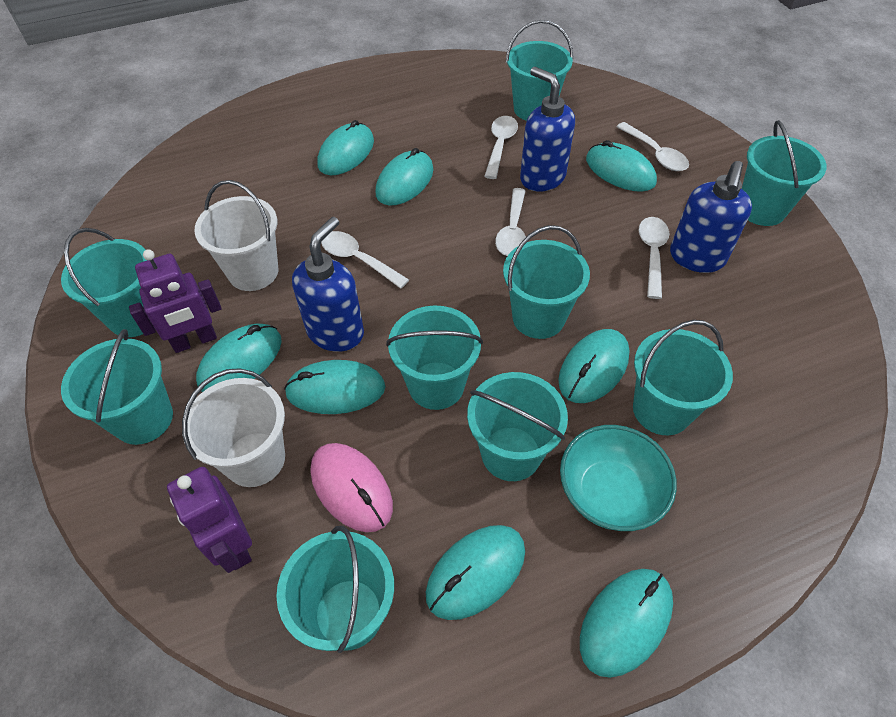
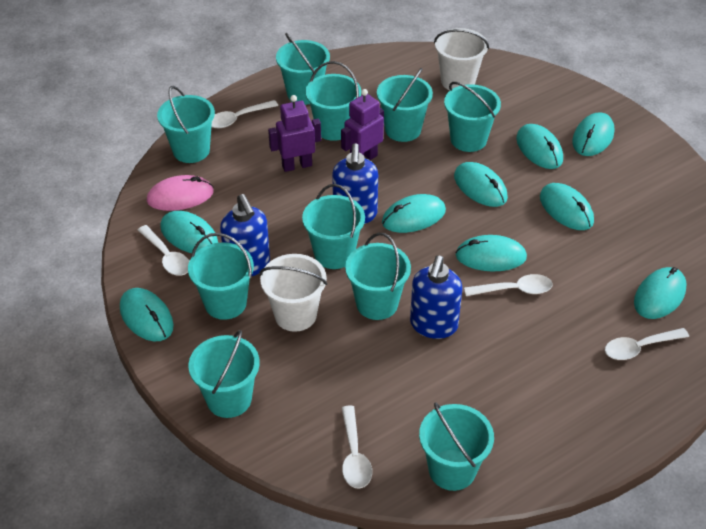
turquoise bowl: 1 -> 0
turquoise bucket: 9 -> 10
turquoise mouse: 8 -> 9

